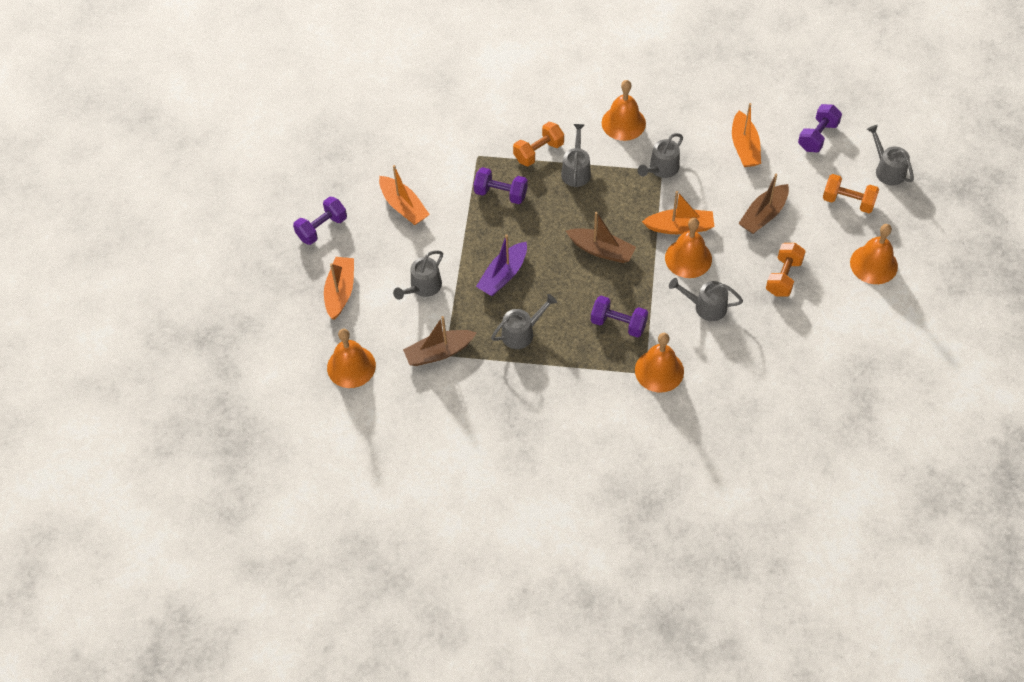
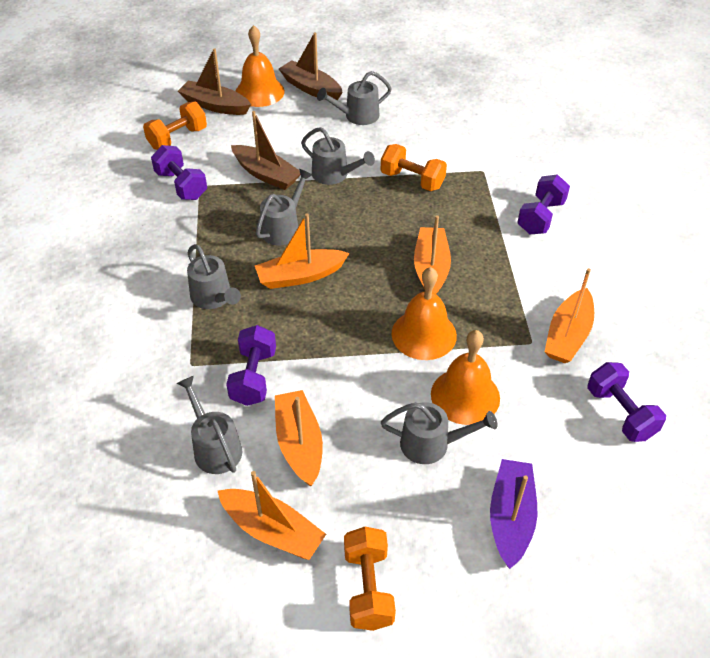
orange bell: 5 -> 3
orange boat: 4 -> 5

